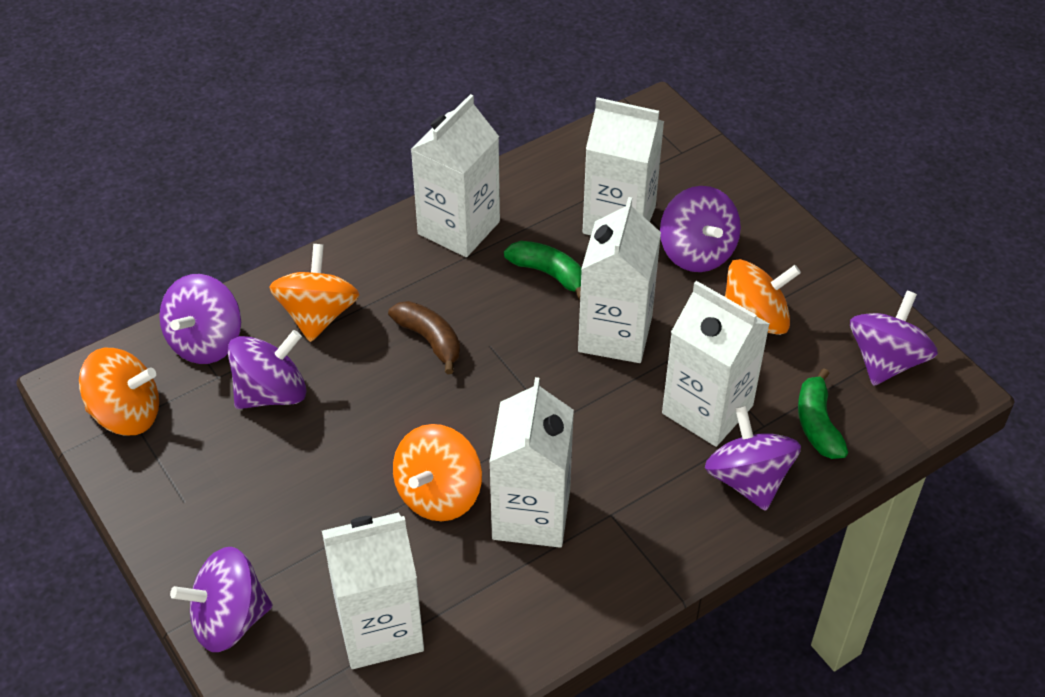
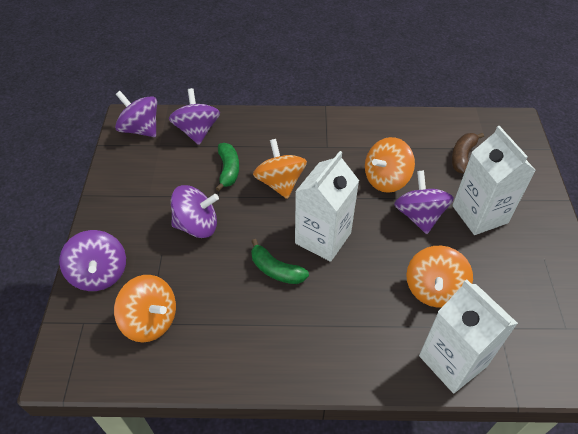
purple spinning top: 6 -> 5
white carton: 6 -> 3

